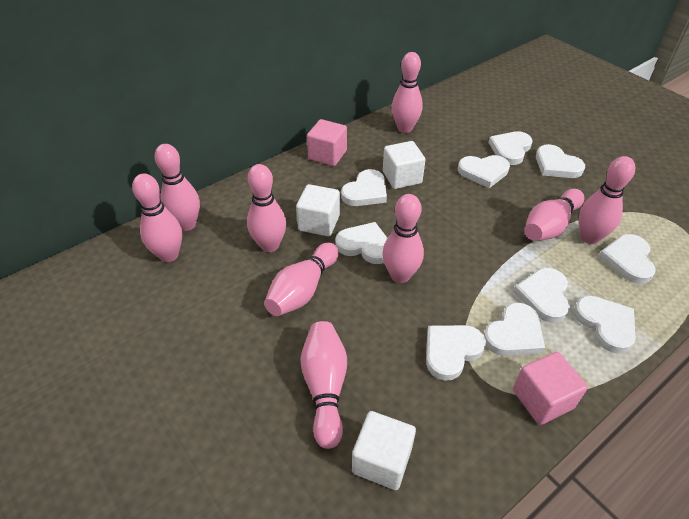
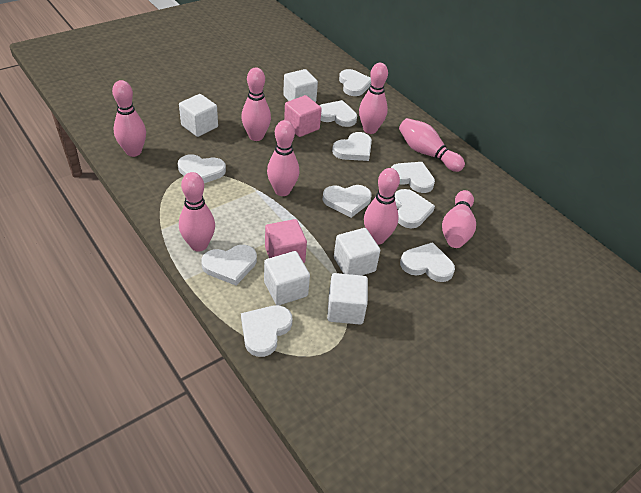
pink bowling pin: 9 -> 8
white cube: 3 -> 5

